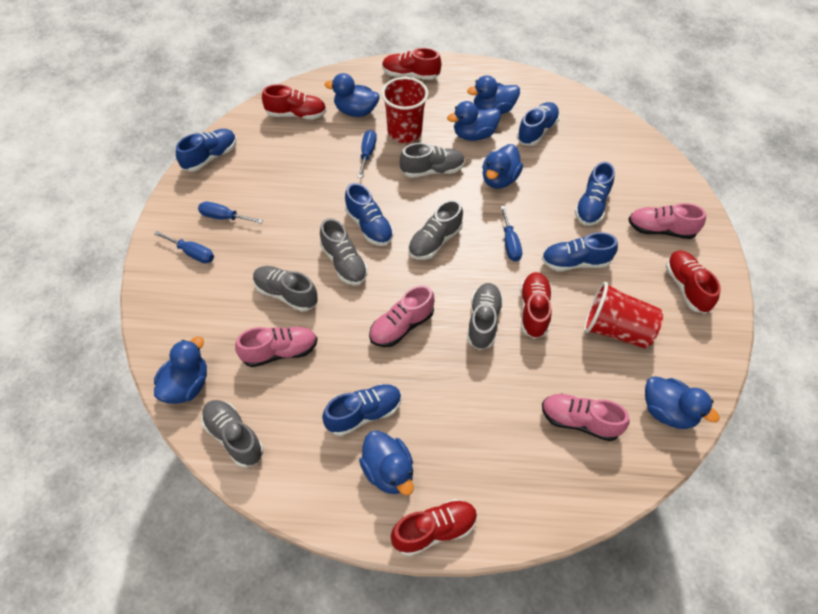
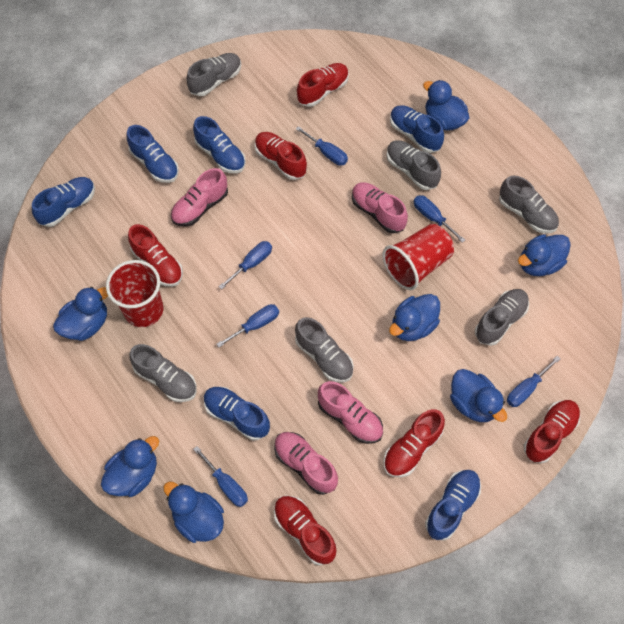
blue screwdriver: 4 -> 6
red shoe: 5 -> 6

